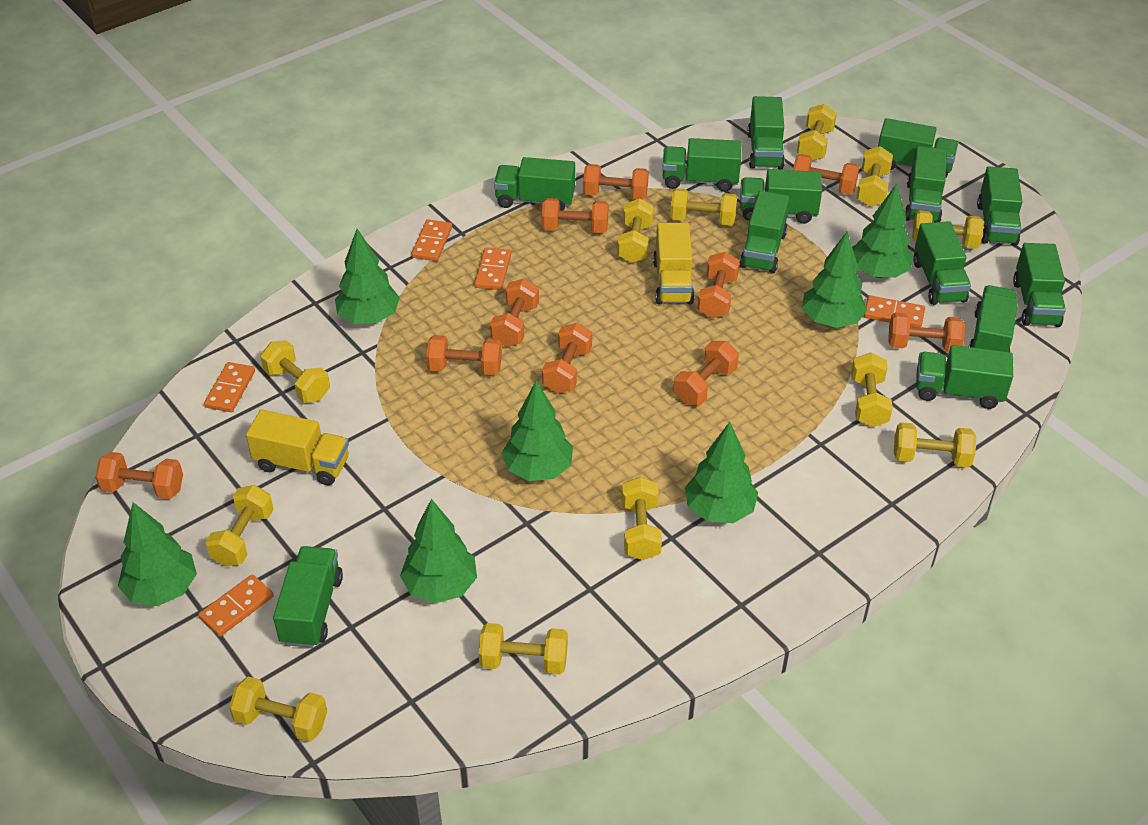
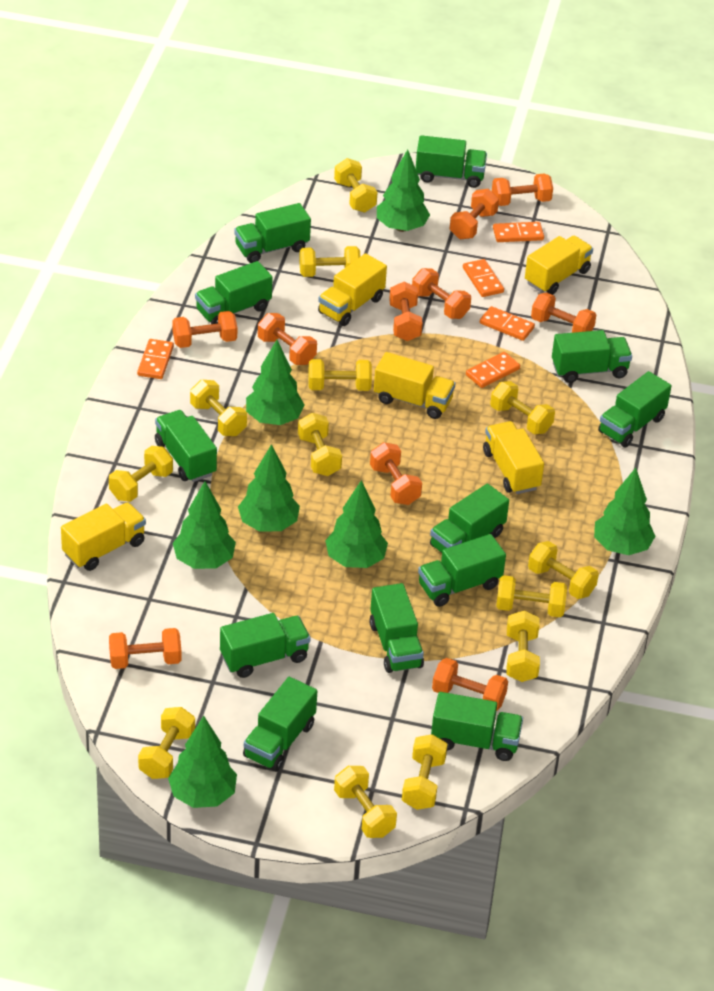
green truck: 13 -> 12
yellow dumbbell: 12 -> 13
yellow truck: 2 -> 5

